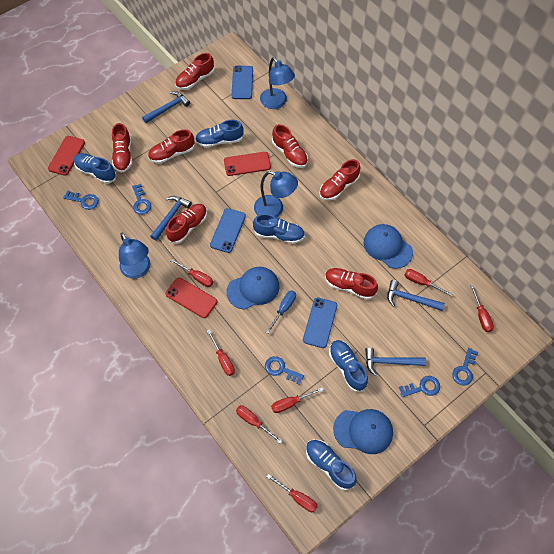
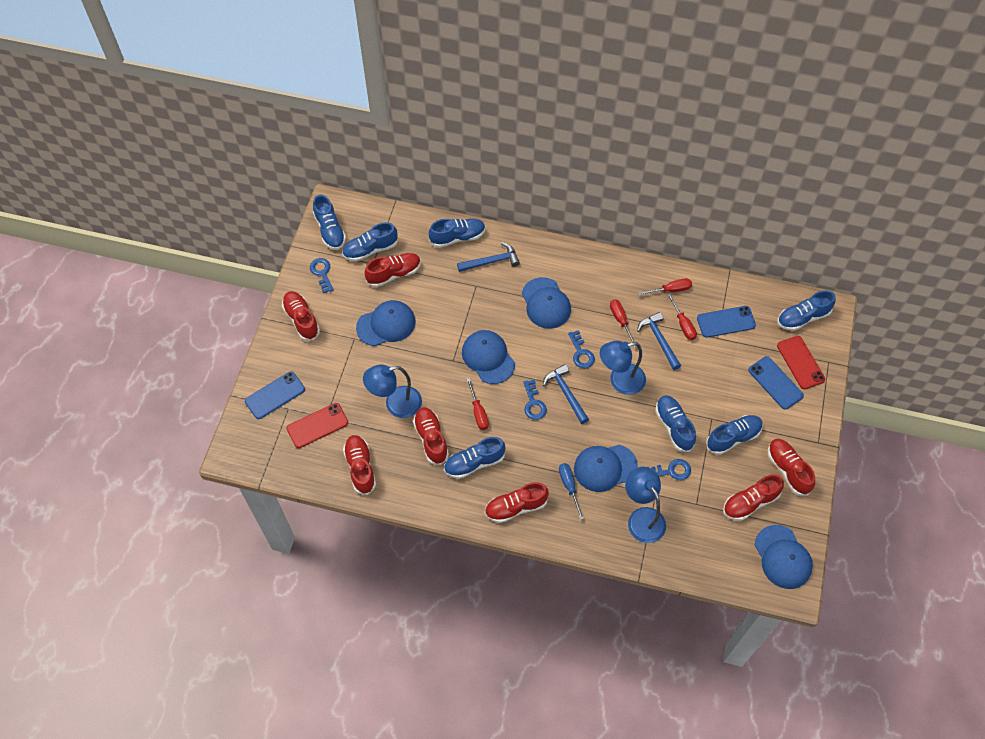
blue cap: 3 -> 5
blue hammer: 4 -> 3
blue key: 5 -> 4
blue shoe: 5 -> 7
red phone: 3 -> 2
red screwdriver: 7 -> 4

